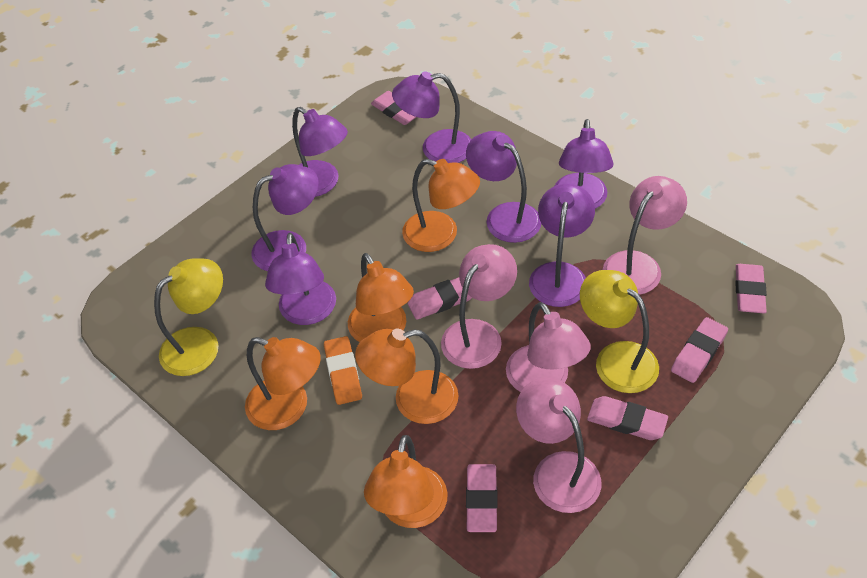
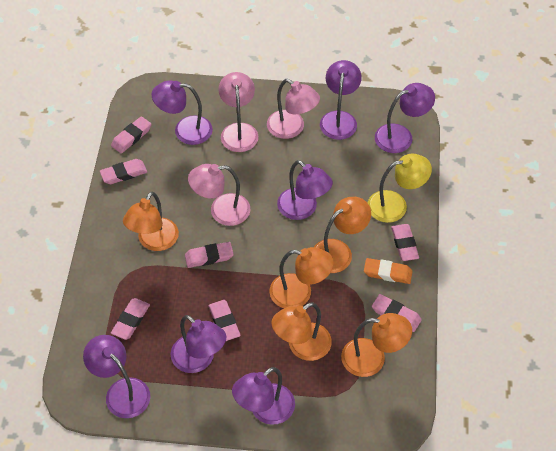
pink eraser: 6 -> 7
pink lamp: 4 -> 3
yellow lamp: 2 -> 1

